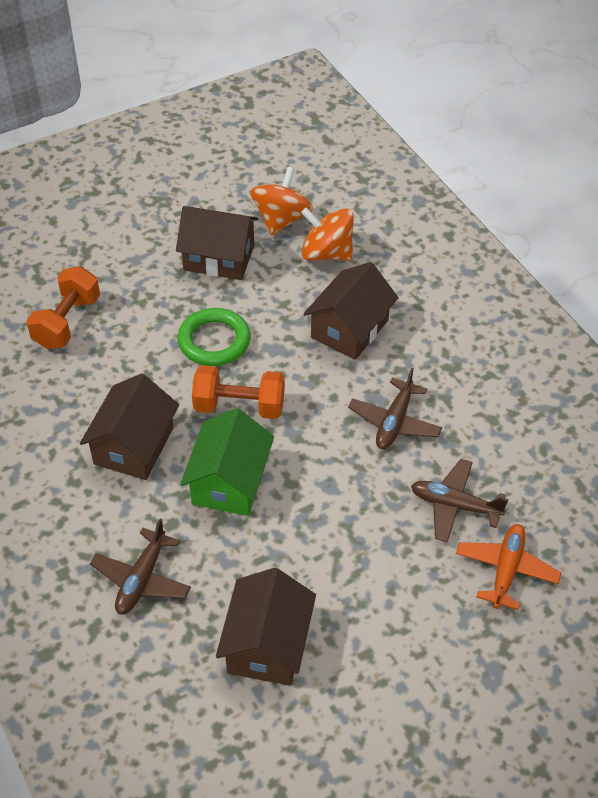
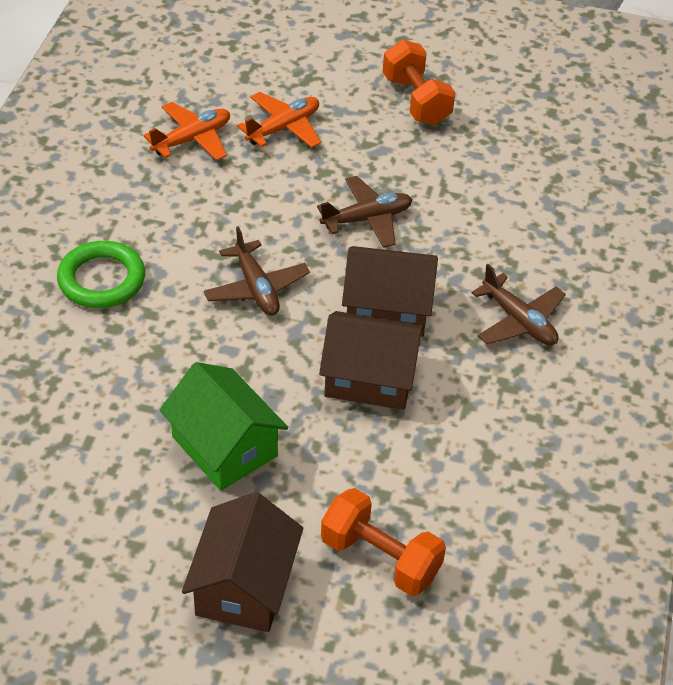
brown house: 4 -> 3
orange plane: 1 -> 2
orange spinning top: 2 -> 0

